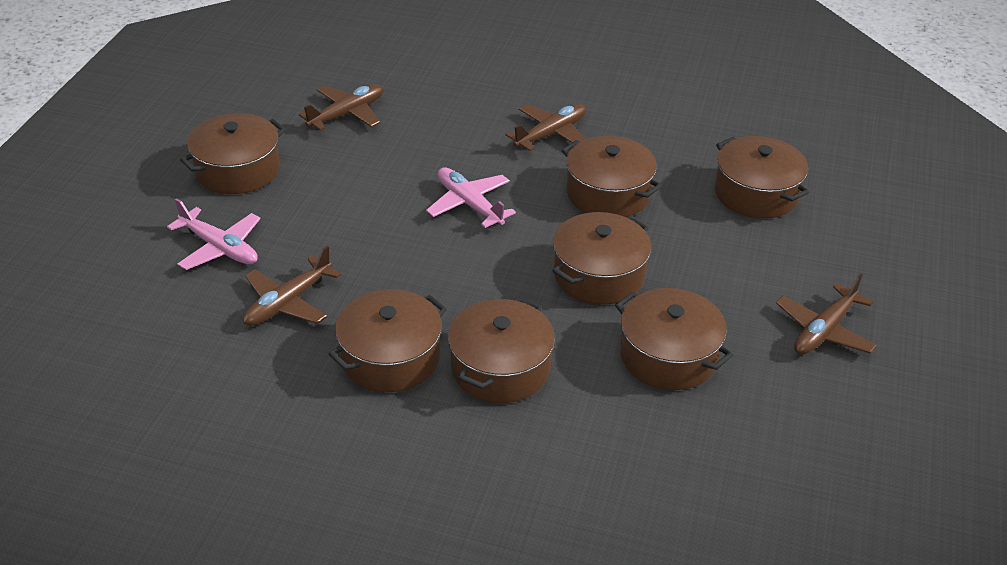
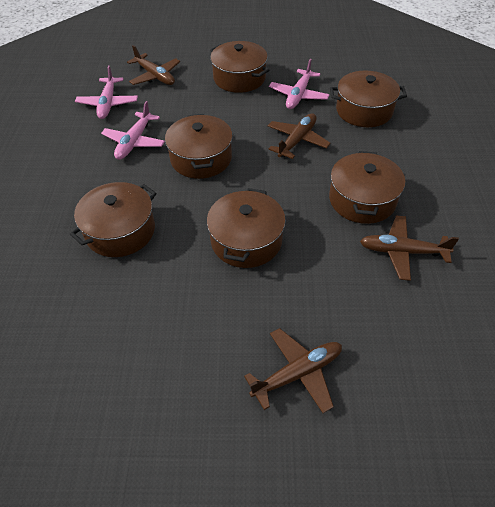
brown pot: 7 -> 6
pink plane: 2 -> 3

